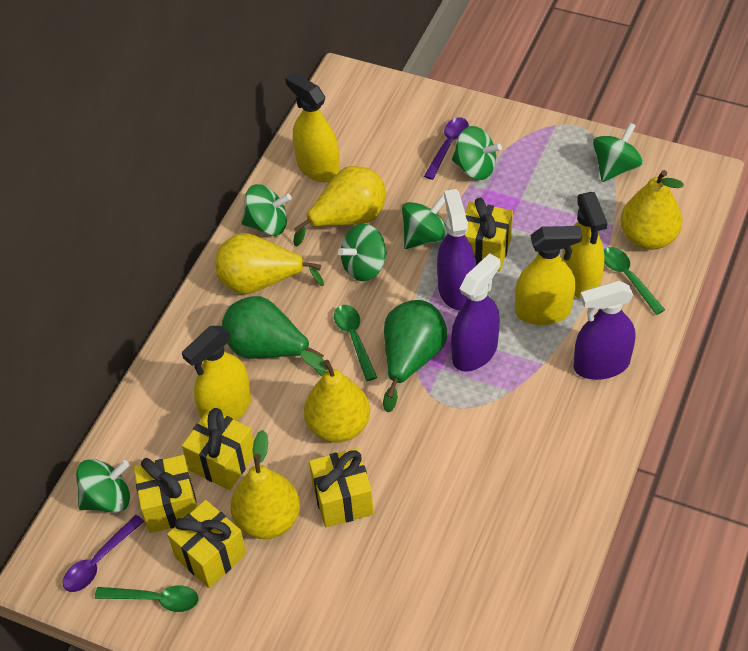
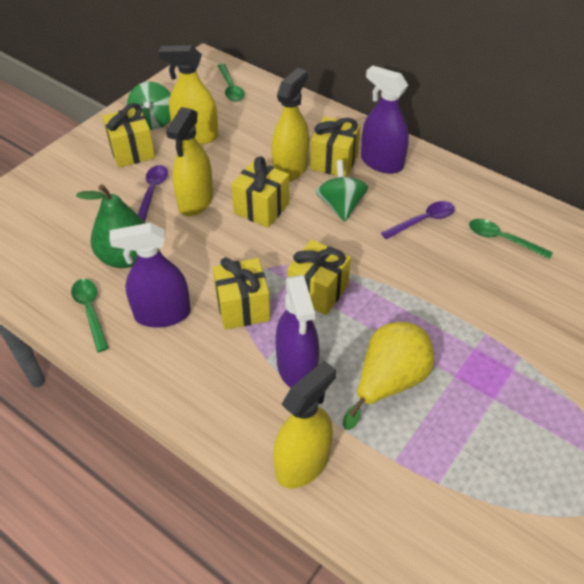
green pear: 2 -> 1
green spinning top: 6 -> 2
yellow pear: 5 -> 1

